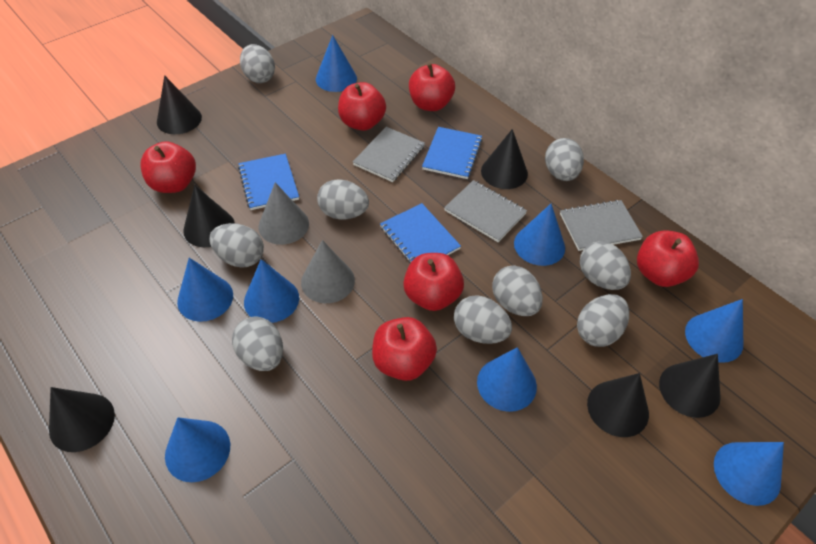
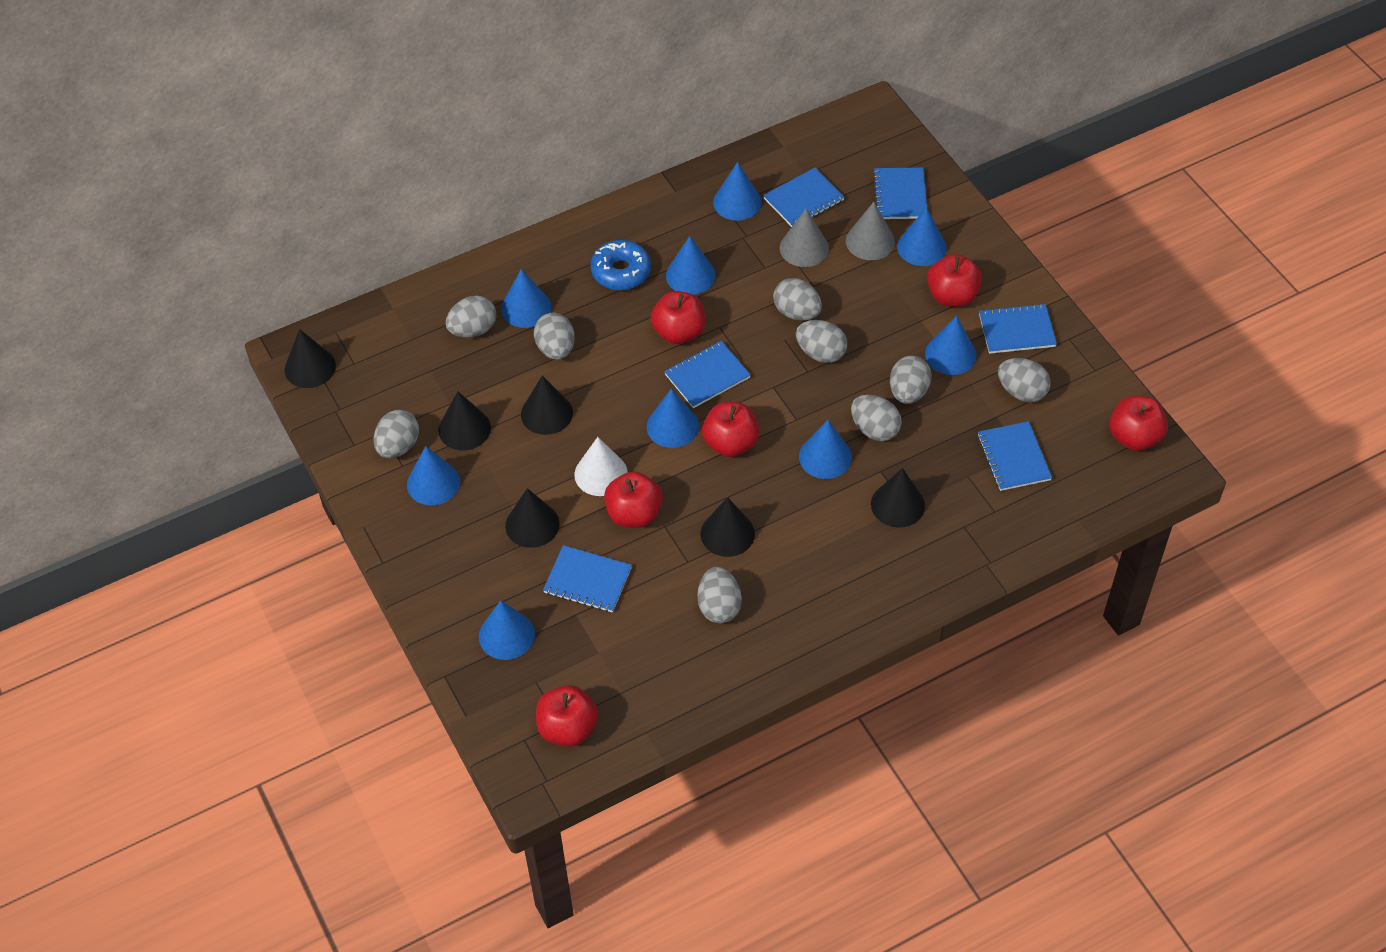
blue cone: 8 -> 9
blue donut: 0 -> 1
blue notebook: 3 -> 6
grey notebook: 3 -> 0
white cone: 0 -> 1

